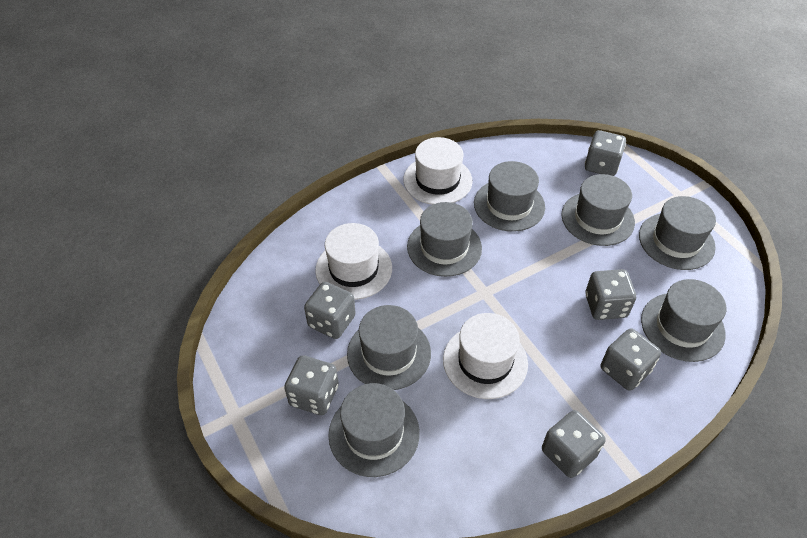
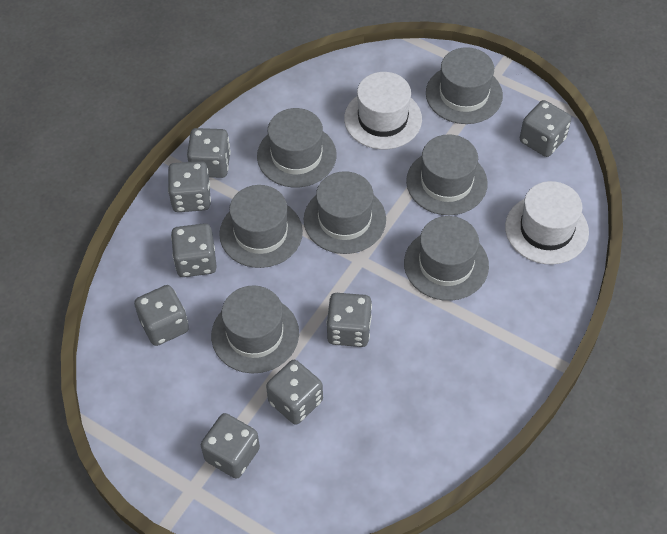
grey dice: 6 -> 8
white hat: 3 -> 2

